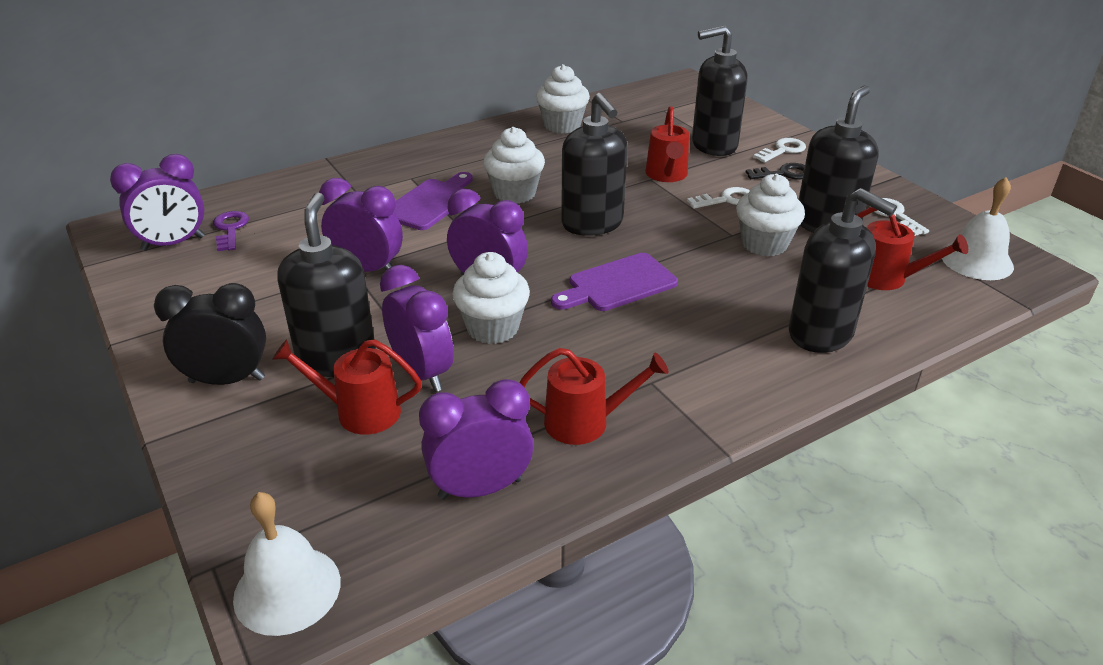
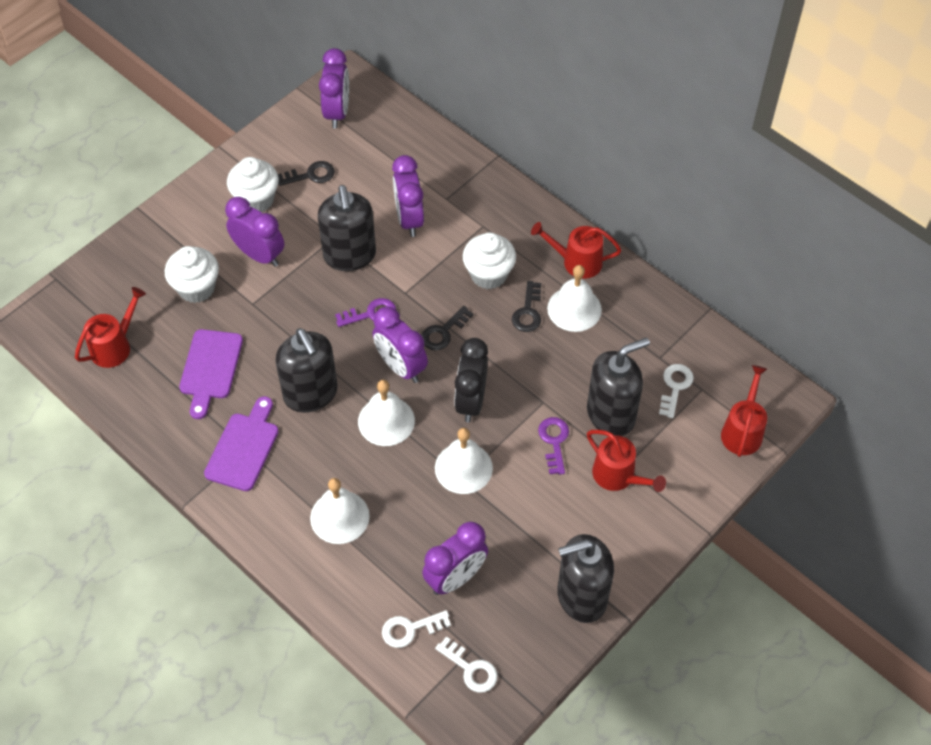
black key: 1 -> 3
black soap dispenser: 5 -> 4
purple key: 1 -> 2
white bell: 2 -> 4
white cupcake: 4 -> 3

